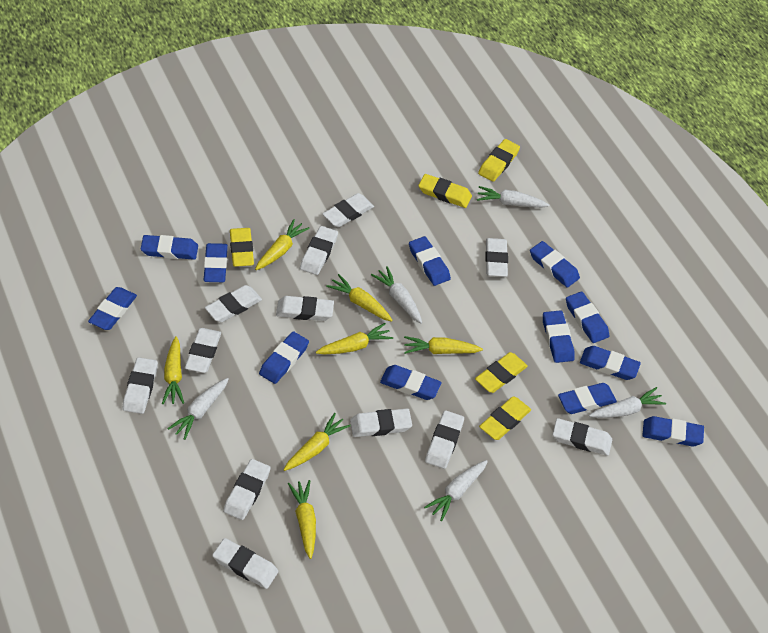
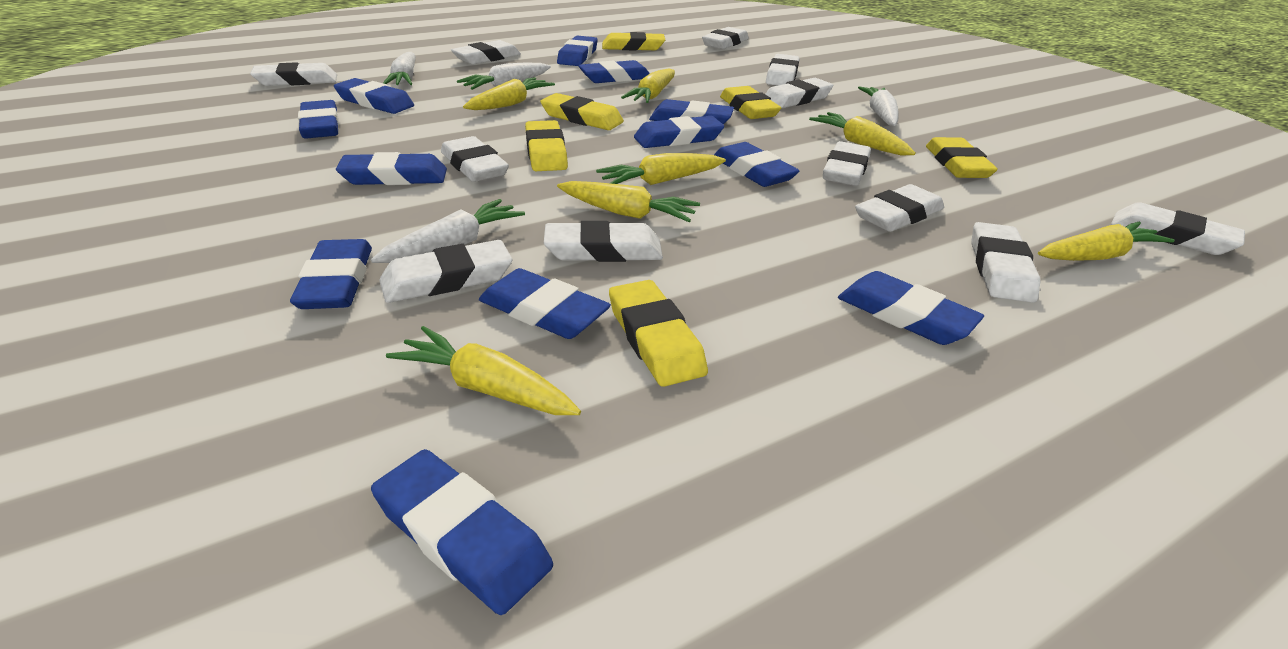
white carrot: 5 -> 4
yellow eraser: 5 -> 6

